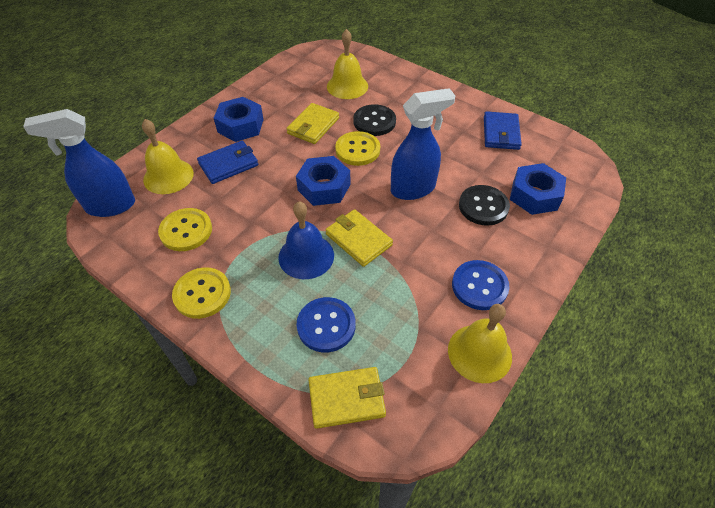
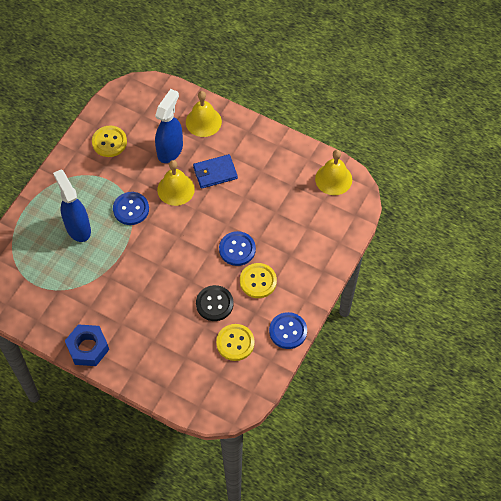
black button: 2 -> 1
blue bell: 1 -> 0
blue button: 2 -> 3
blue nut: 3 -> 1
blue wallet: 2 -> 1
yellow wallet: 3 -> 0

